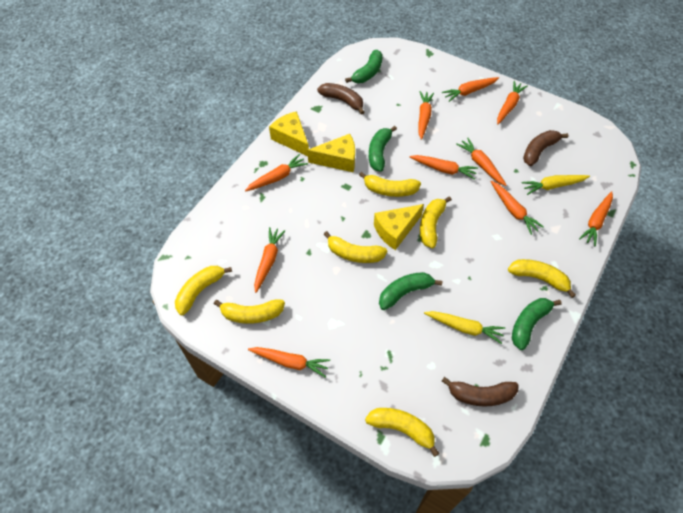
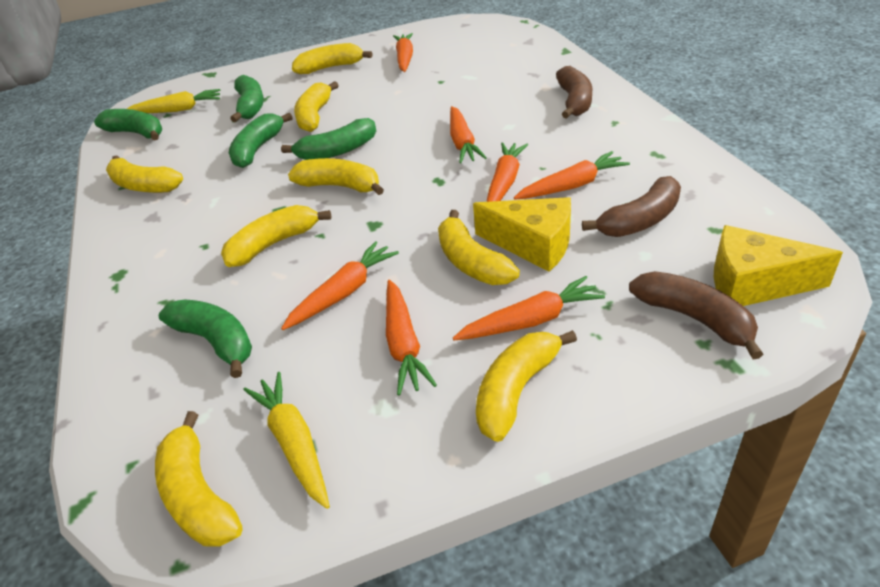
green banana: 4 -> 5
orange carrot: 10 -> 7
yellow banana: 7 -> 8
yellow cheese: 3 -> 2

